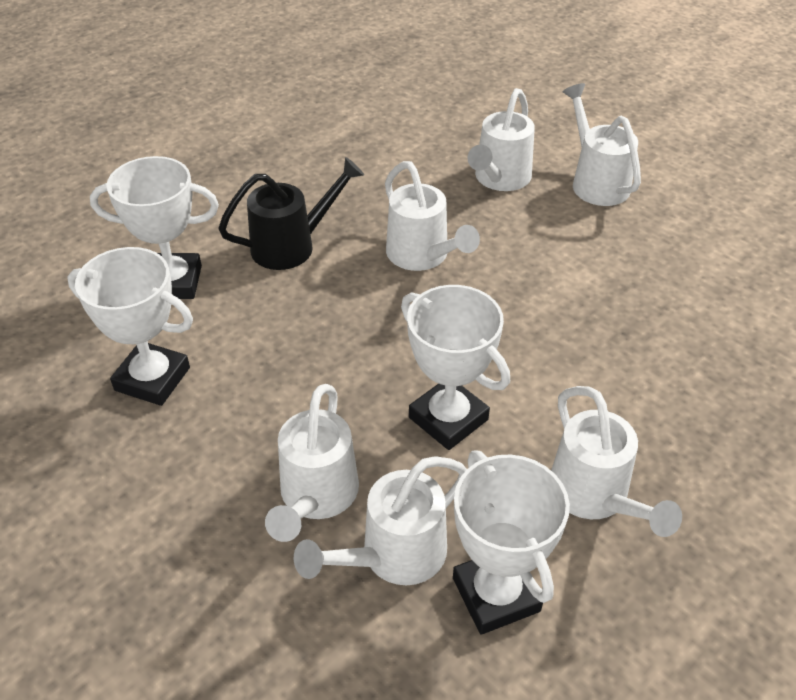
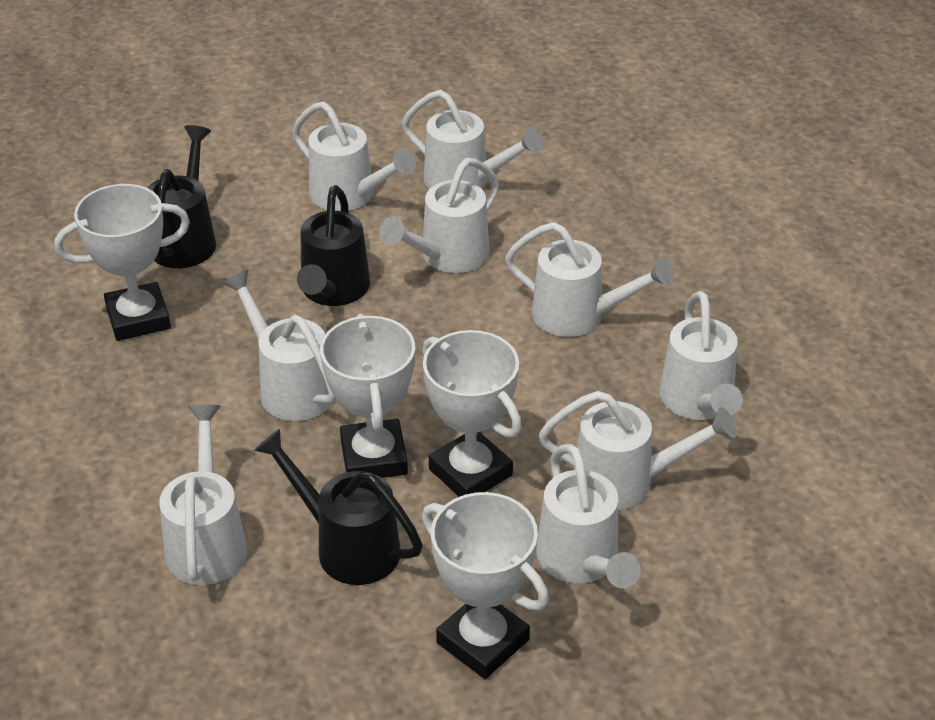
black watering can: 1 -> 3
white watering can: 6 -> 9

